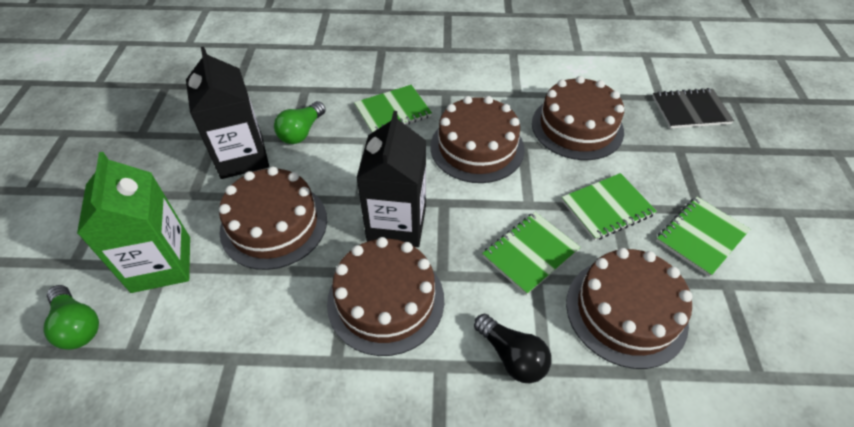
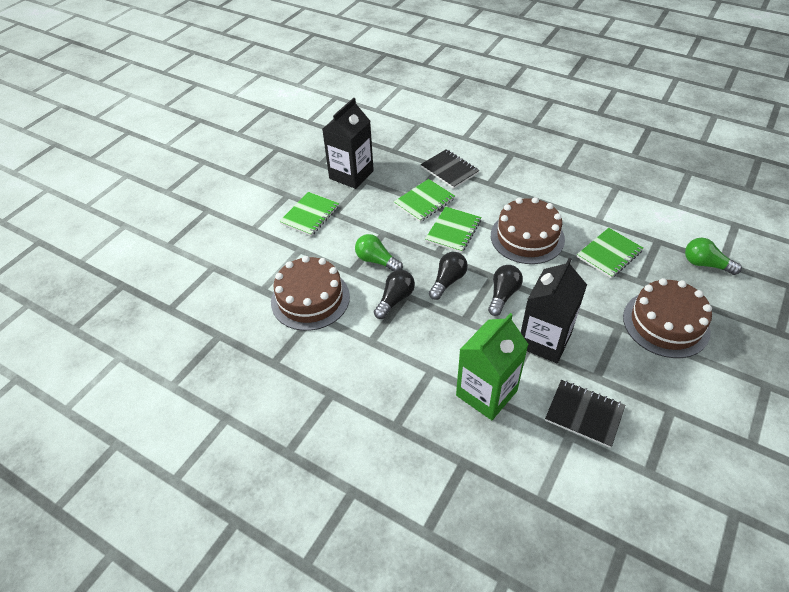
black light bulb: 1 -> 3
black notebook: 1 -> 2
brown cake: 5 -> 3

